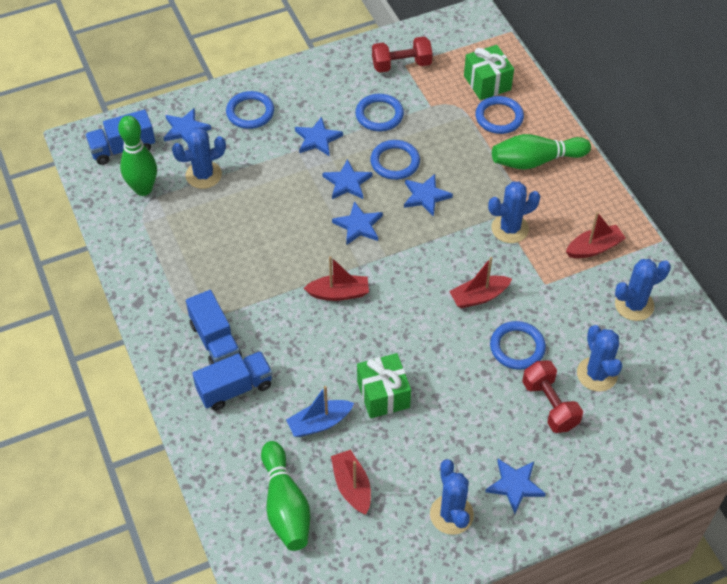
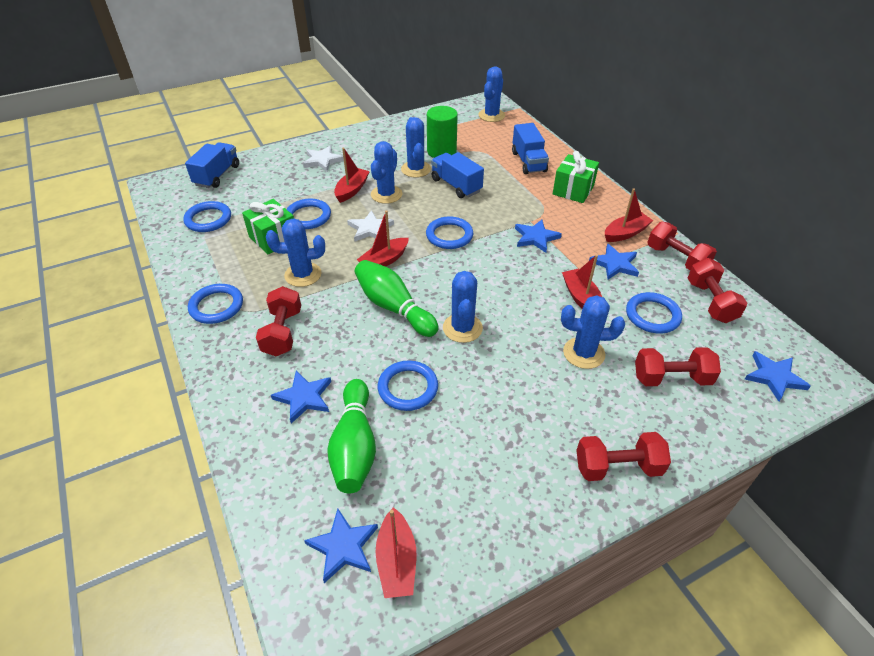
blue boat: 1 -> 0
blue cactus: 5 -> 6
blue ring: 5 -> 6
blue star: 6 -> 5
green bowling pin: 3 -> 2
green cylinder: 0 -> 1
red boat: 4 -> 5
red dumbbell: 2 -> 5
white star: 0 -> 2

